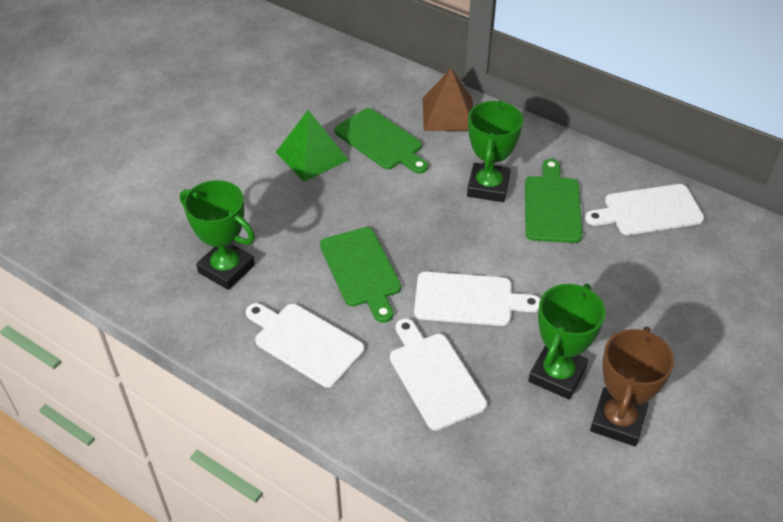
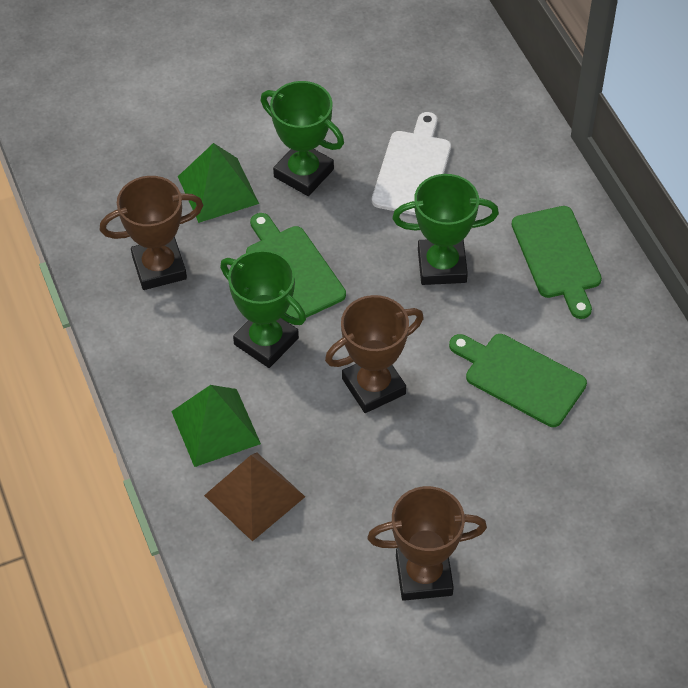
brown trophy: 1 -> 3
green pyramid: 1 -> 2
white cutting board: 4 -> 1

